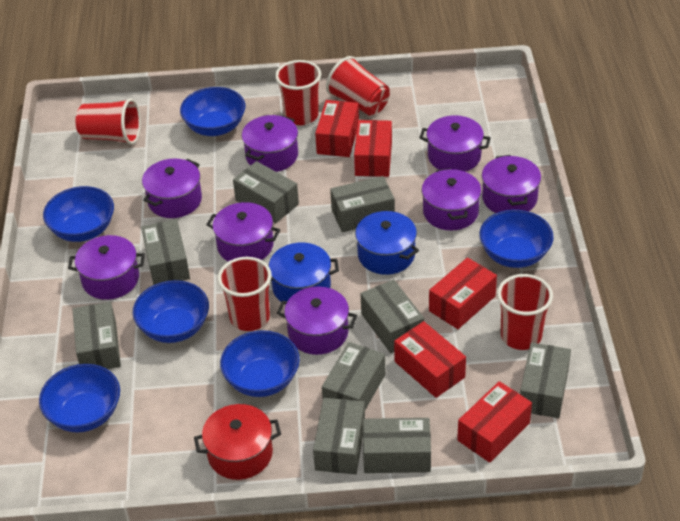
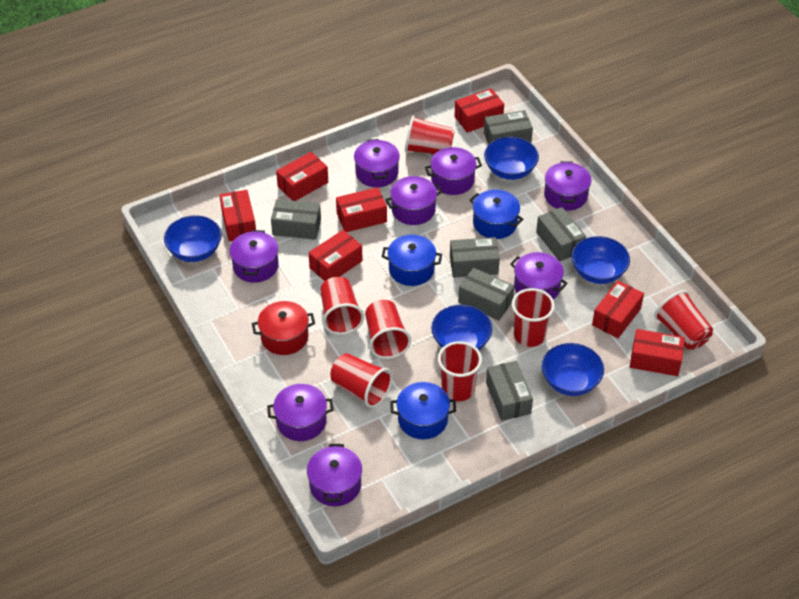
blue bowl: 6 -> 5
blue pot: 2 -> 3
grey box: 9 -> 6
red box: 5 -> 7
red cup: 5 -> 7

